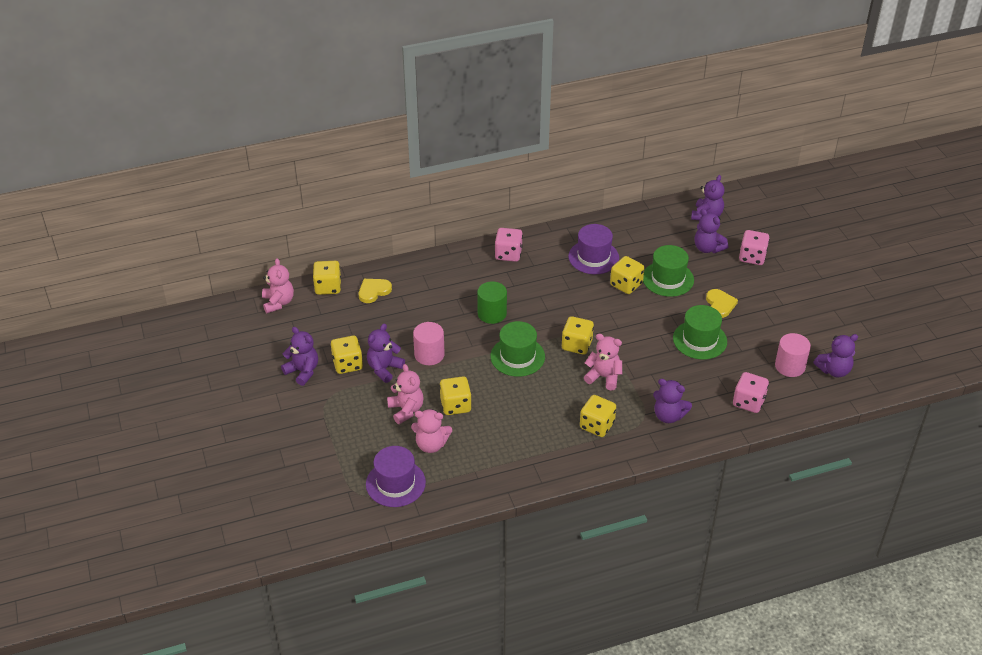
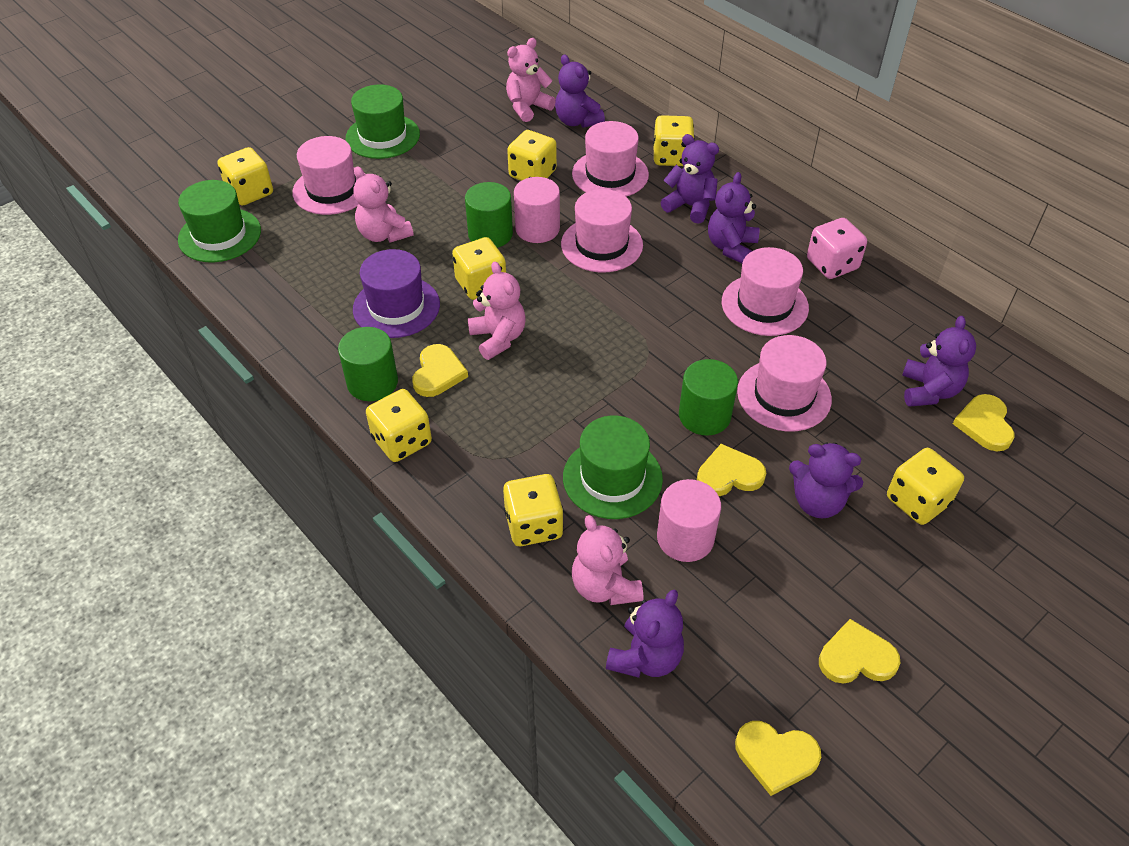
green cylinder: 1 -> 3
pink dice: 3 -> 1
pink hat: 0 -> 5
purple hat: 2 -> 1
yellow dice: 6 -> 7
yellow heart: 2 -> 5

